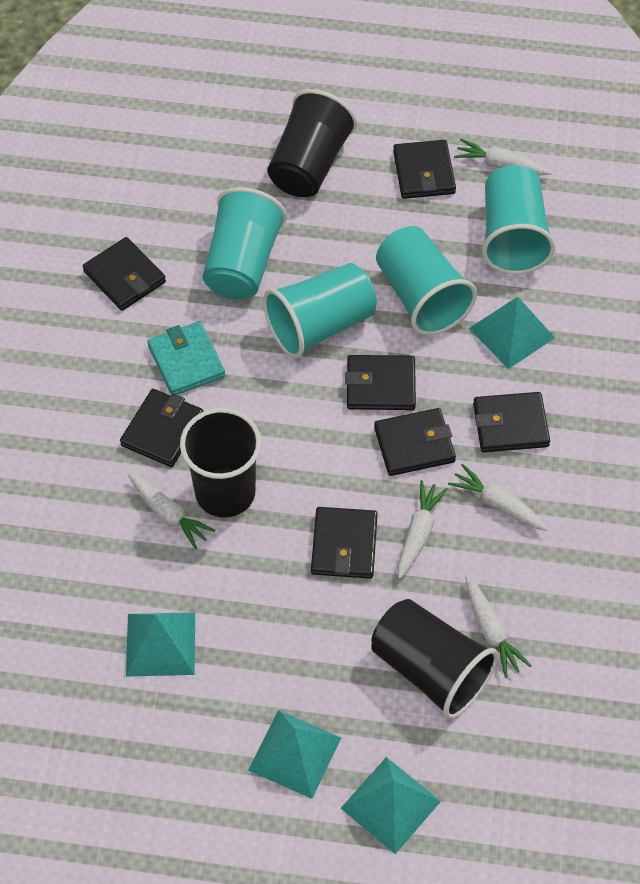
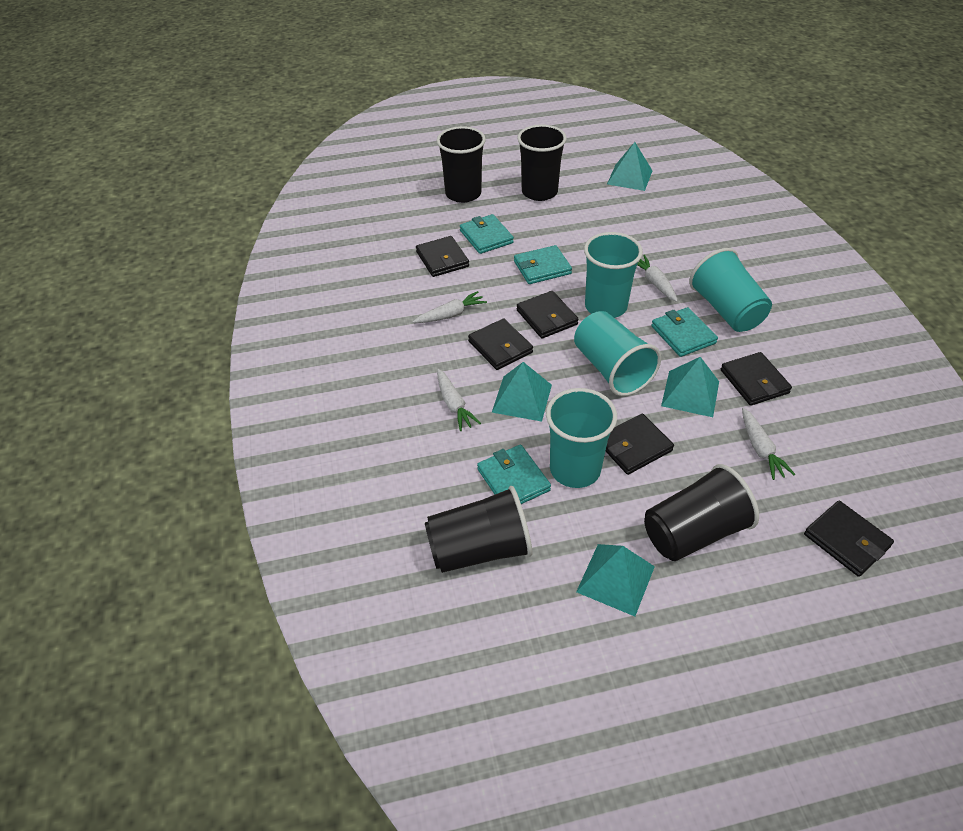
black cup: 3 -> 4
black wallet: 7 -> 6
turquoise wallet: 1 -> 4
white carrot: 5 -> 4

